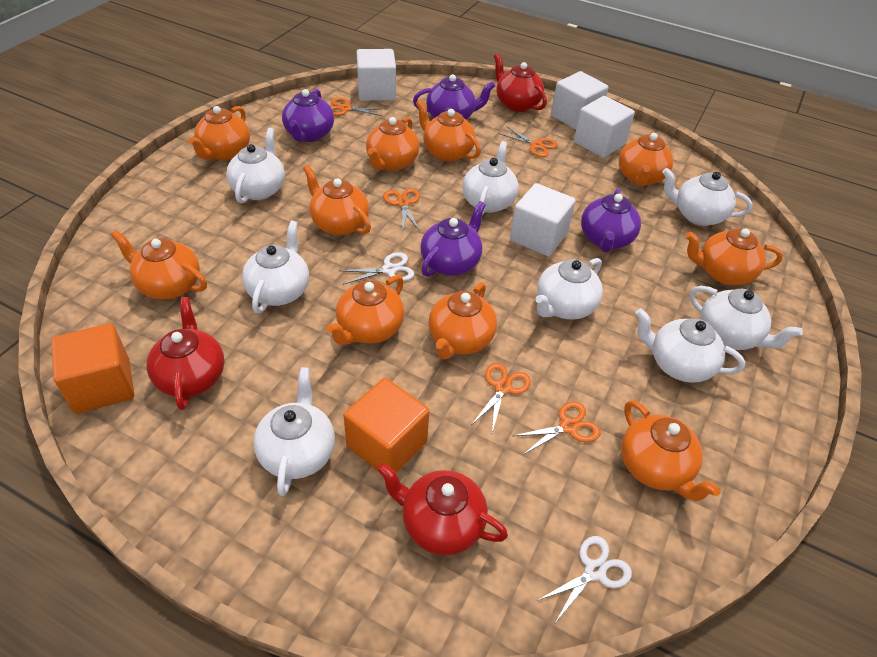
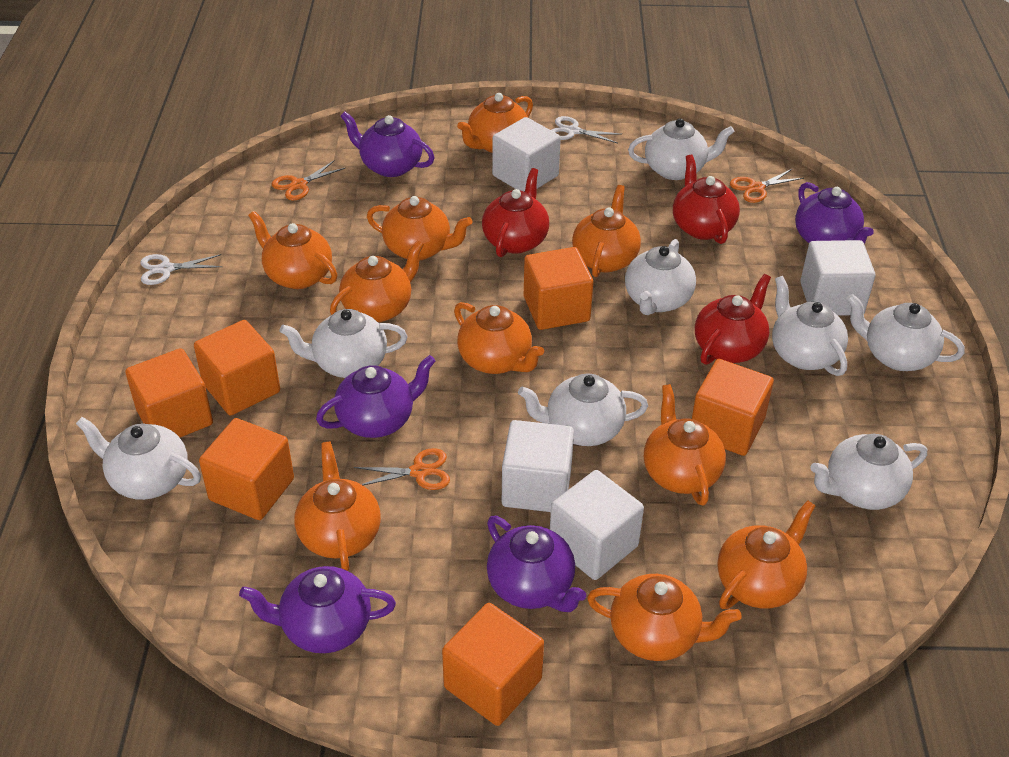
orange cube: 2 -> 6
orange scissors: 5 -> 3
purple teapot: 4 -> 5

